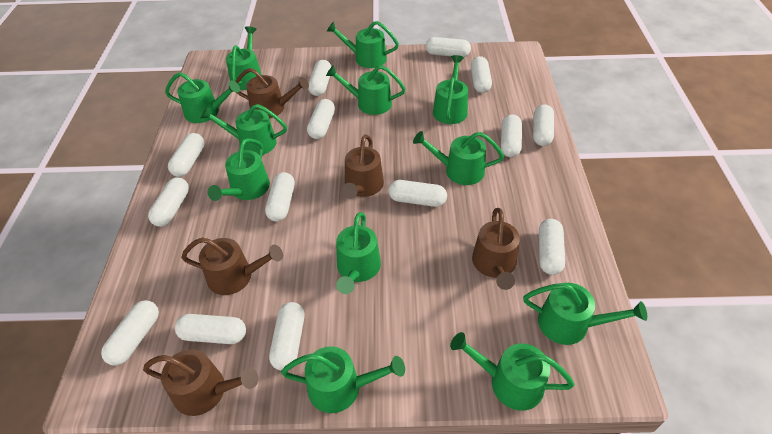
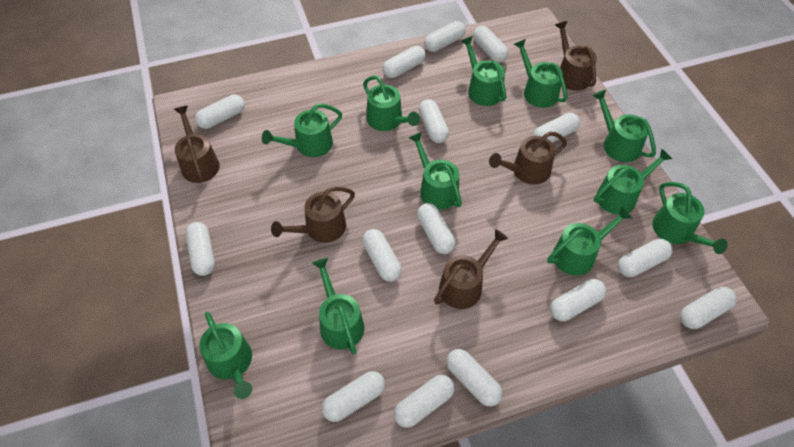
green watering can: 12 -> 11
white capsule: 14 -> 15

